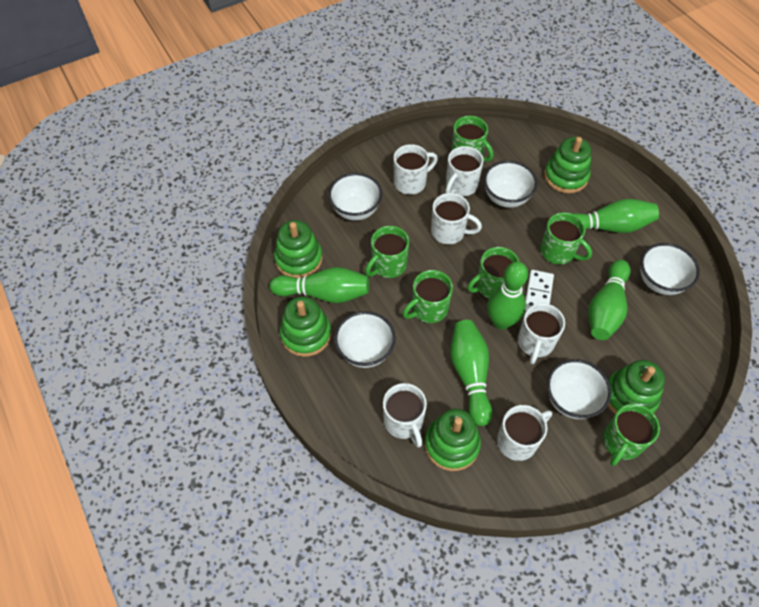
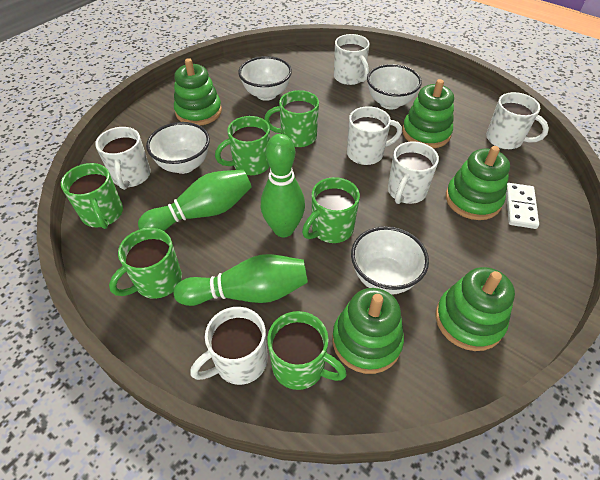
green bowling pin: 5 -> 3
white bowl: 5 -> 4

